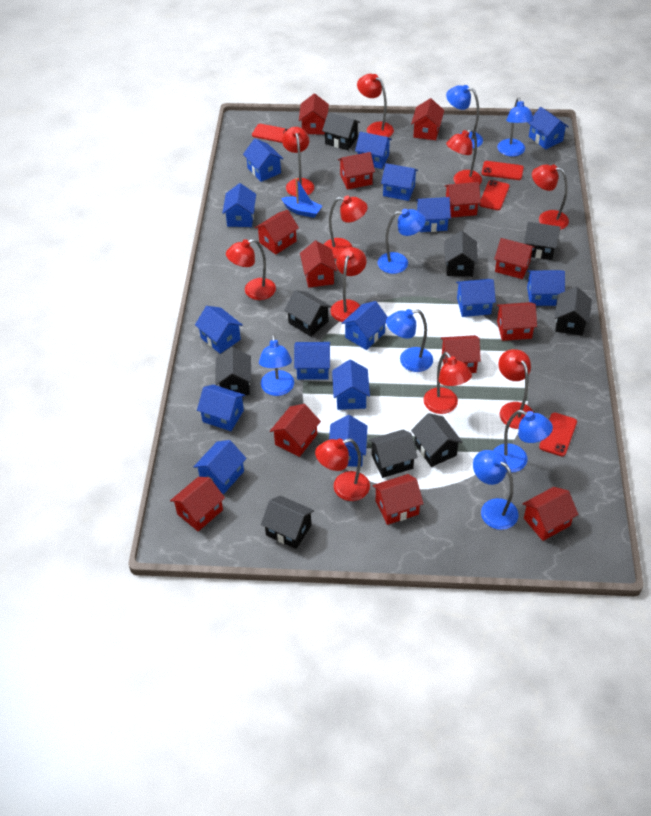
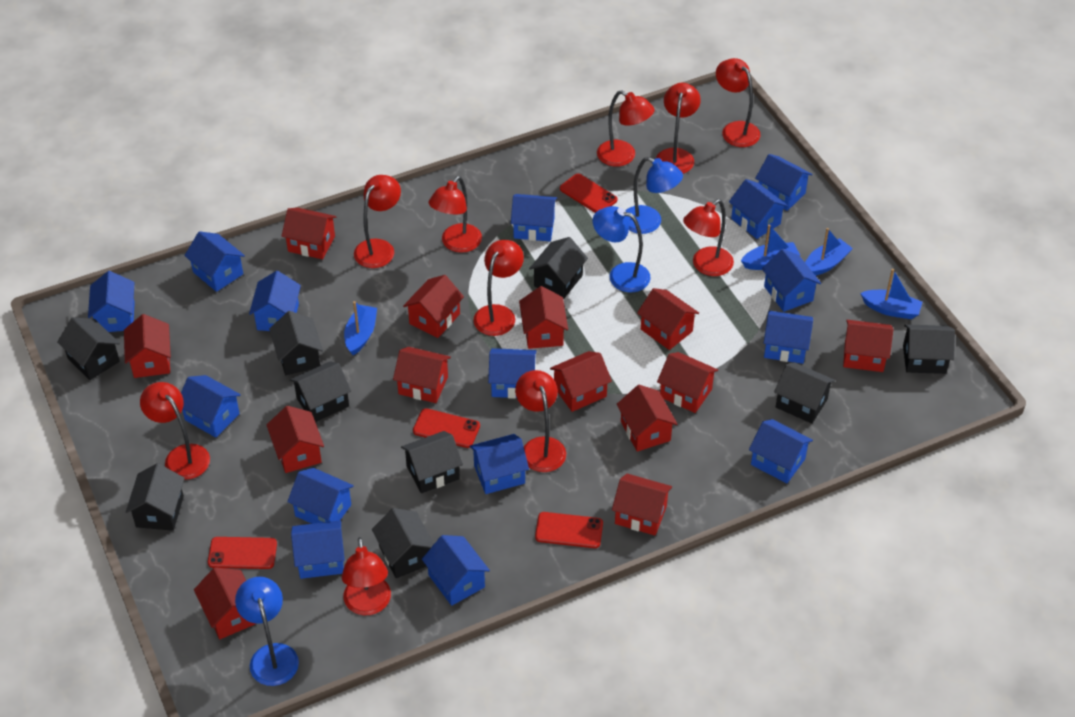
blue boat: 1 -> 4
blue lamp: 7 -> 3

